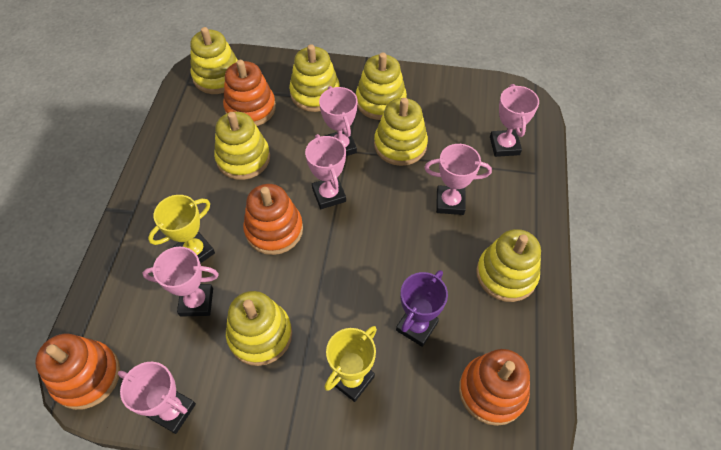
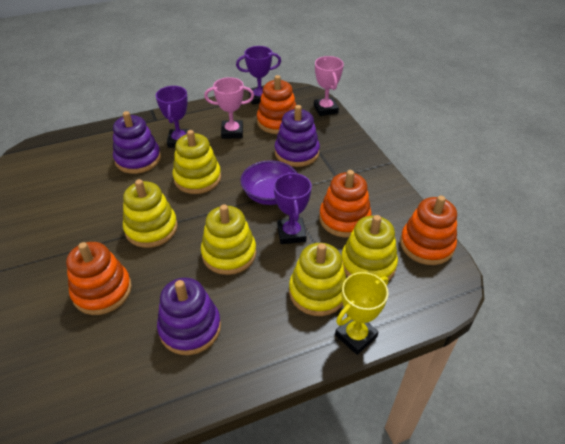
pink trophy: 6 -> 2
purple bowl: 0 -> 1
purple stacking toy: 0 -> 3
purple trophy: 1 -> 3
yellow stacking toy: 7 -> 5
yellow trophy: 2 -> 1

